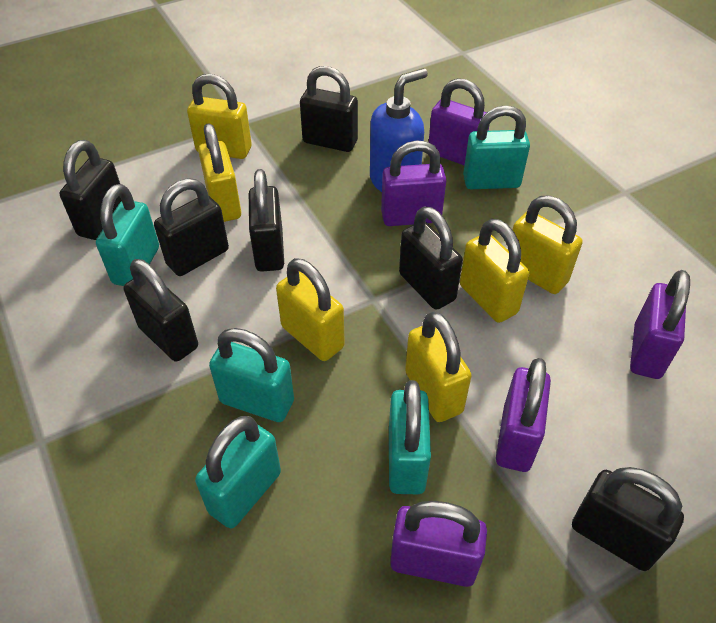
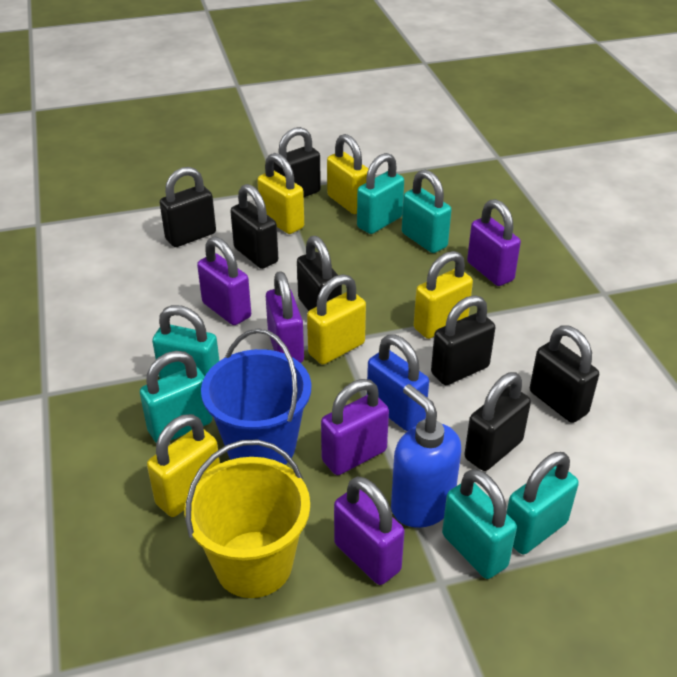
blue bucket: 0 -> 1
blue padlock: 0 -> 1
turquoise padlock: 5 -> 6
yellow bucket: 0 -> 1
yellow padlock: 6 -> 5

